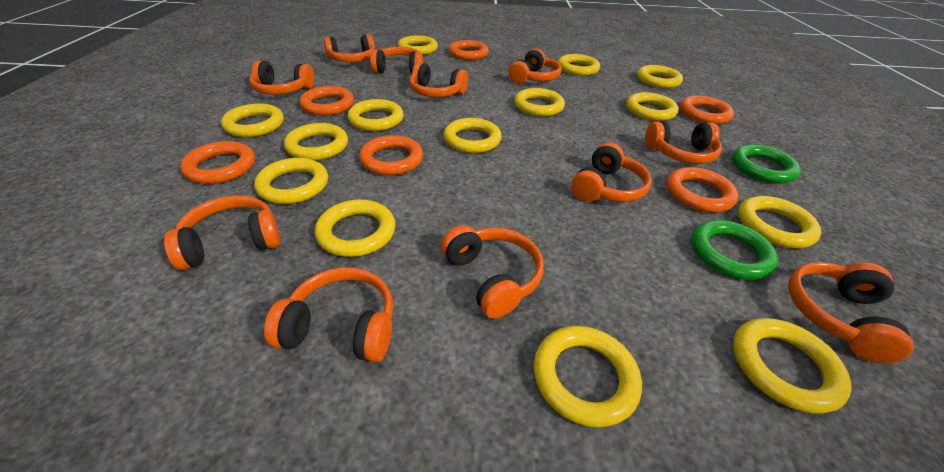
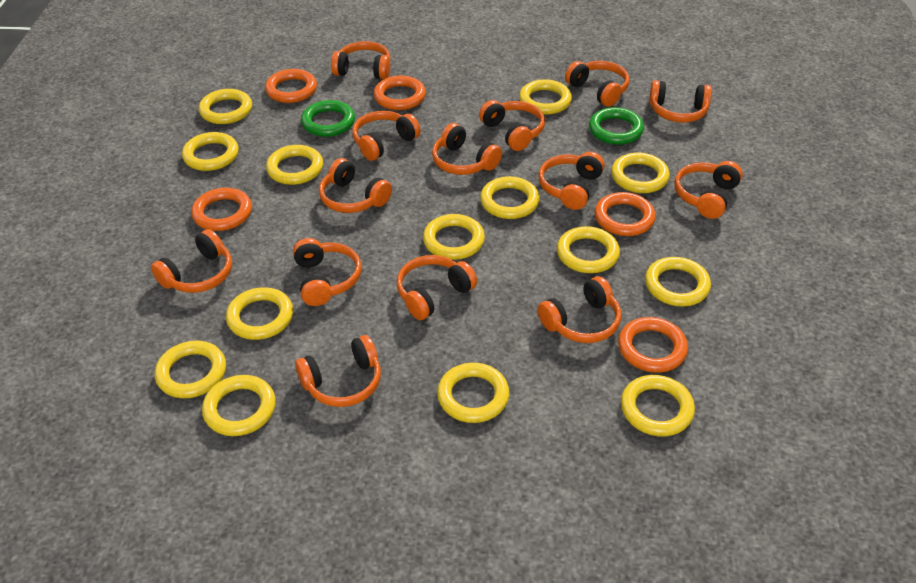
orange headphones: 11 -> 14
orange ring: 6 -> 5

